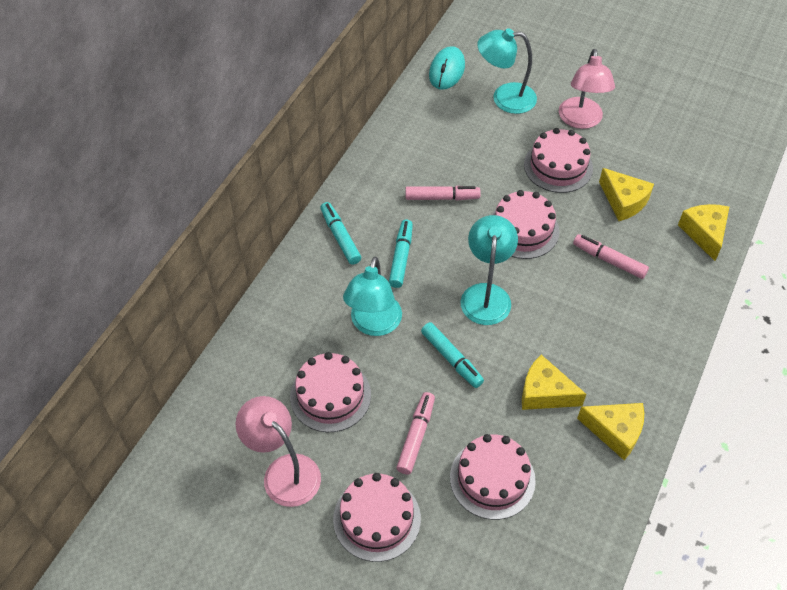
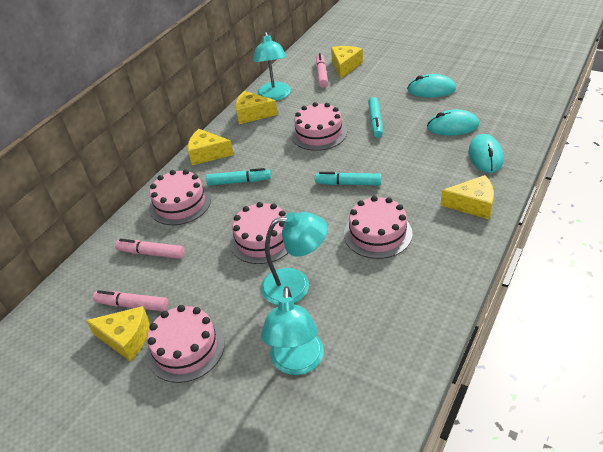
pink lamp: 2 -> 0
turquoise mouse: 1 -> 3
yellow cheese: 4 -> 5

